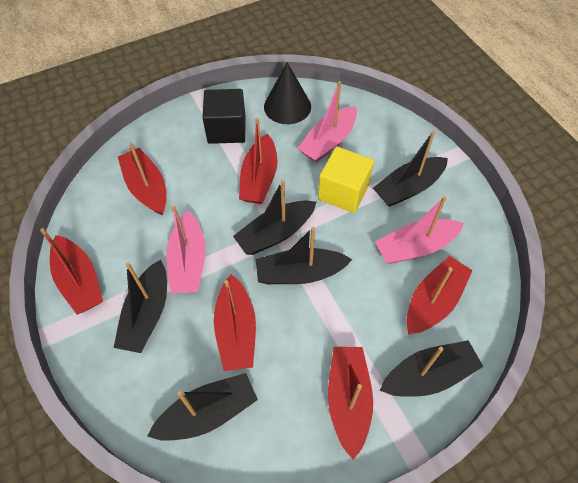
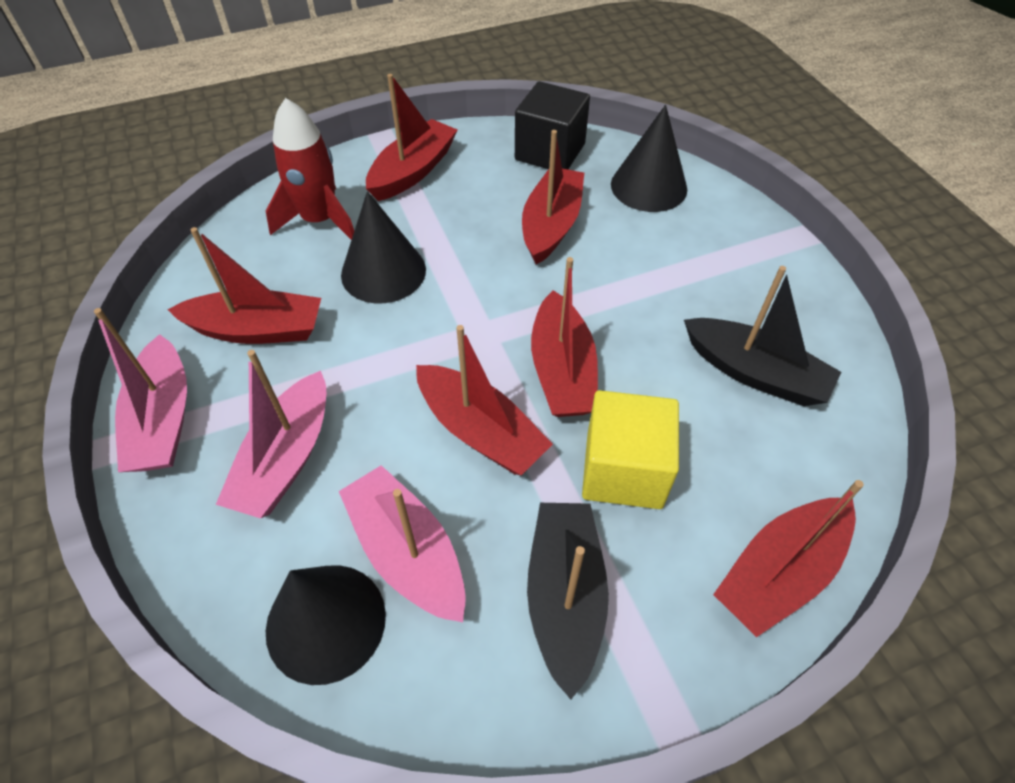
black boat: 6 -> 2
black cone: 1 -> 3
red rocket: 0 -> 1

